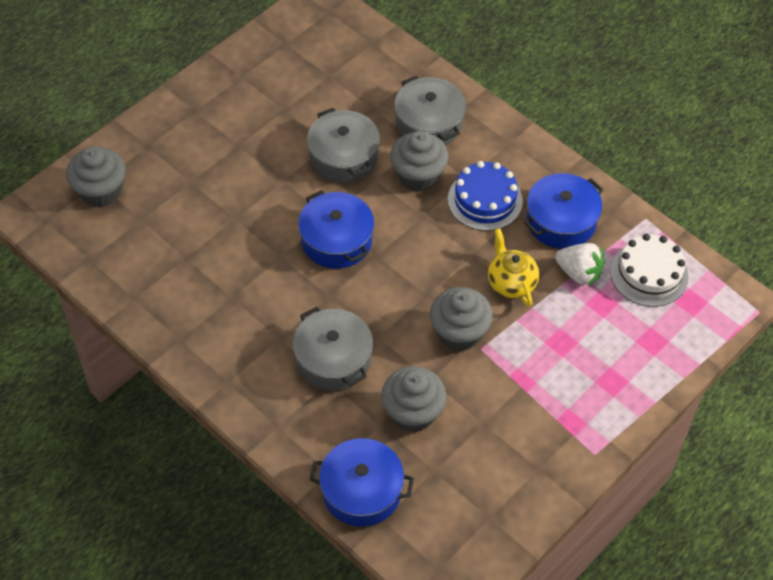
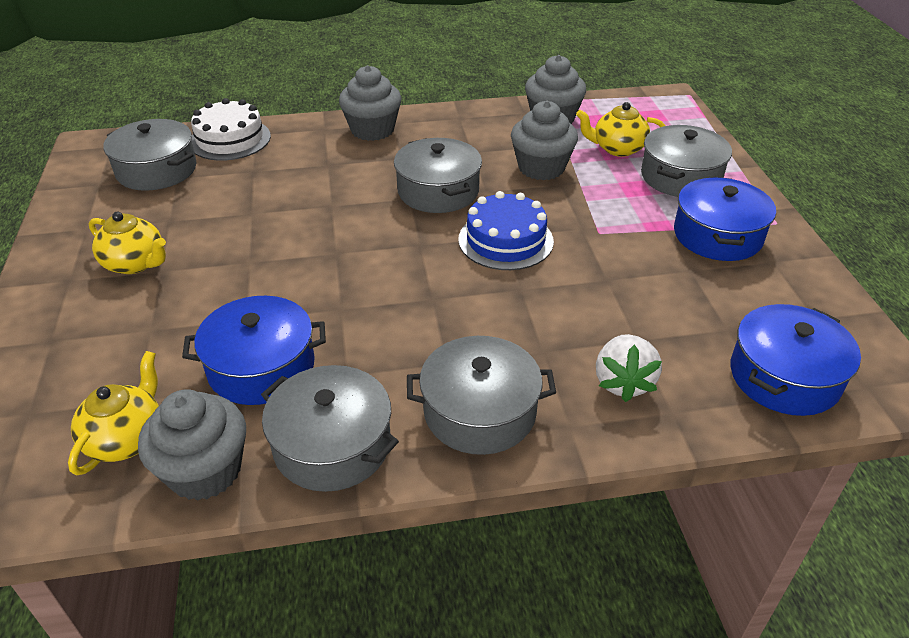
grey pot: 3 -> 5
yellow teapot: 1 -> 3

